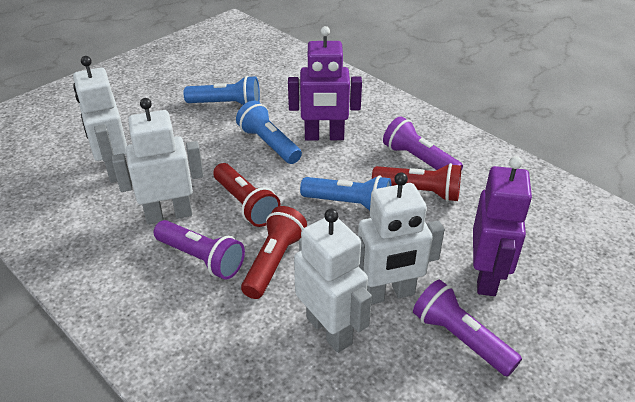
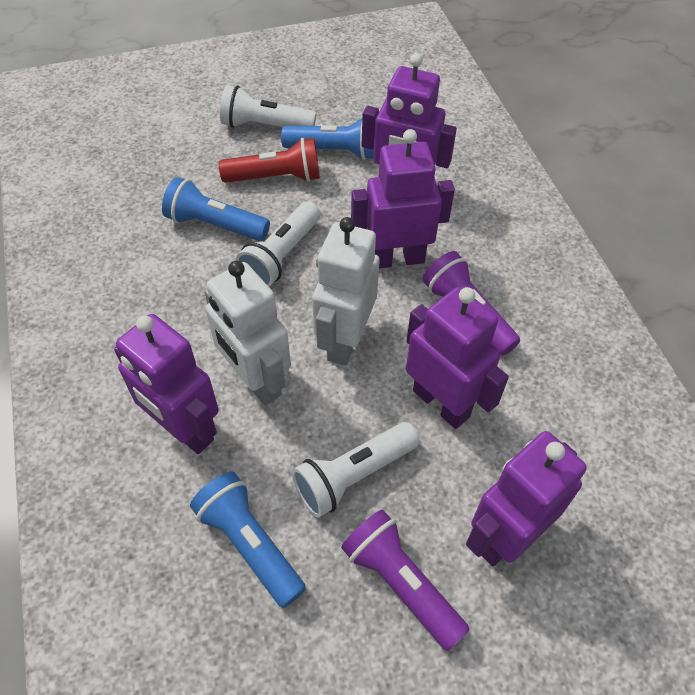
purple flashlight: 3 -> 2
purple robot: 2 -> 5
red flashlight: 3 -> 1
white flashlight: 0 -> 3
white robot: 4 -> 2

